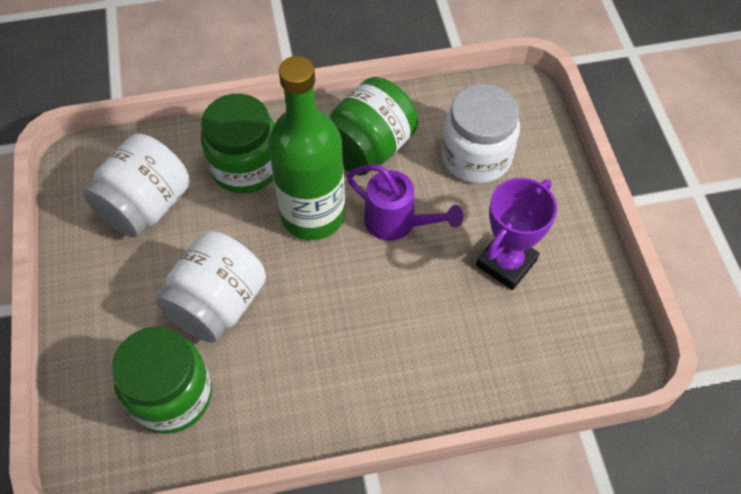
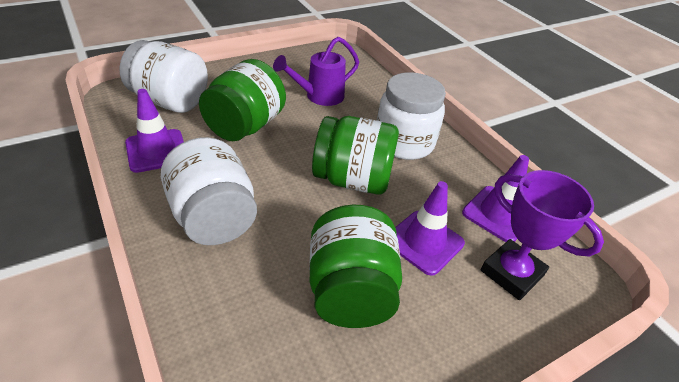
green bottle: 1 -> 0
purple traffic cone: 0 -> 3

